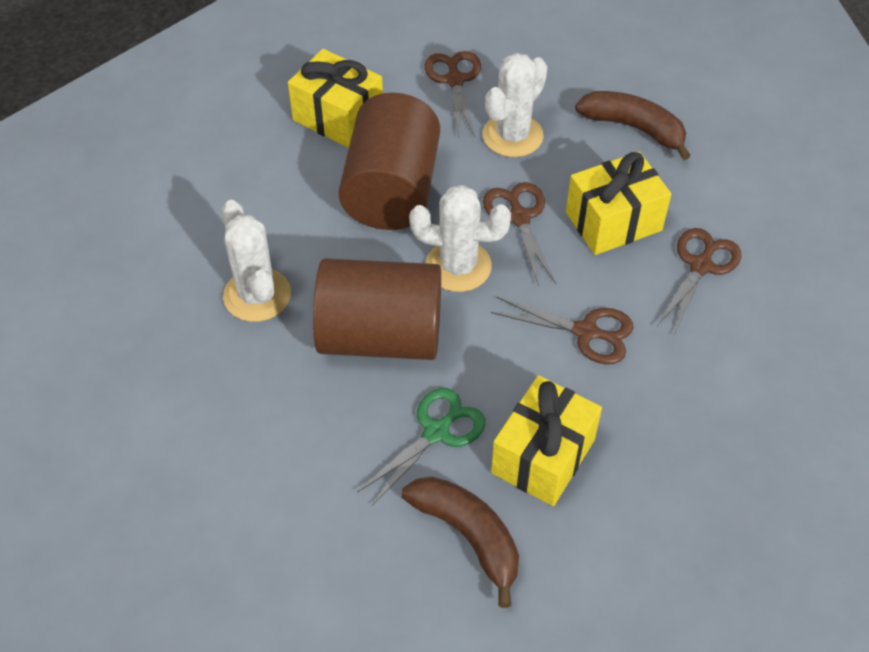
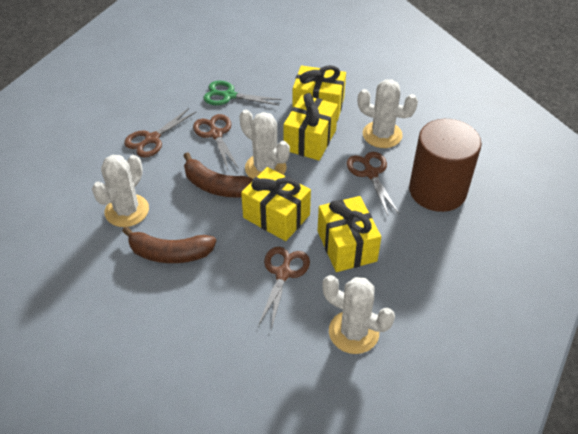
brown cylinder: 2 -> 1
white cactus: 3 -> 4
yellow gift: 3 -> 4

